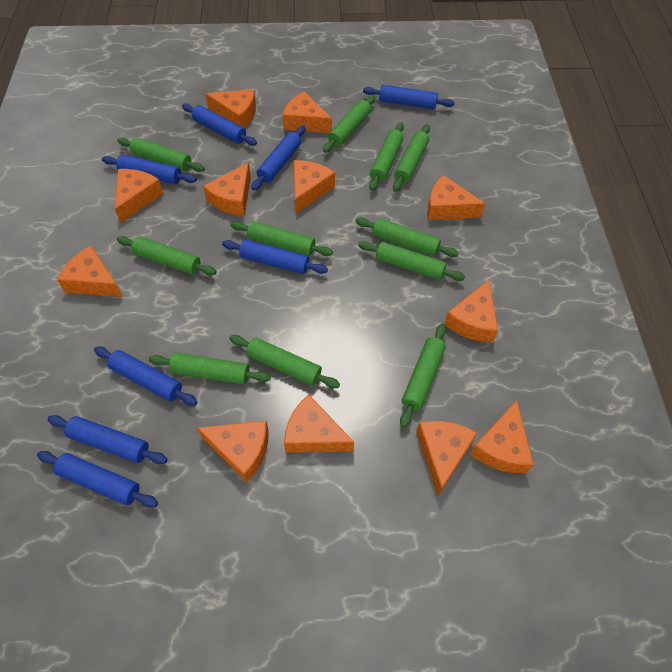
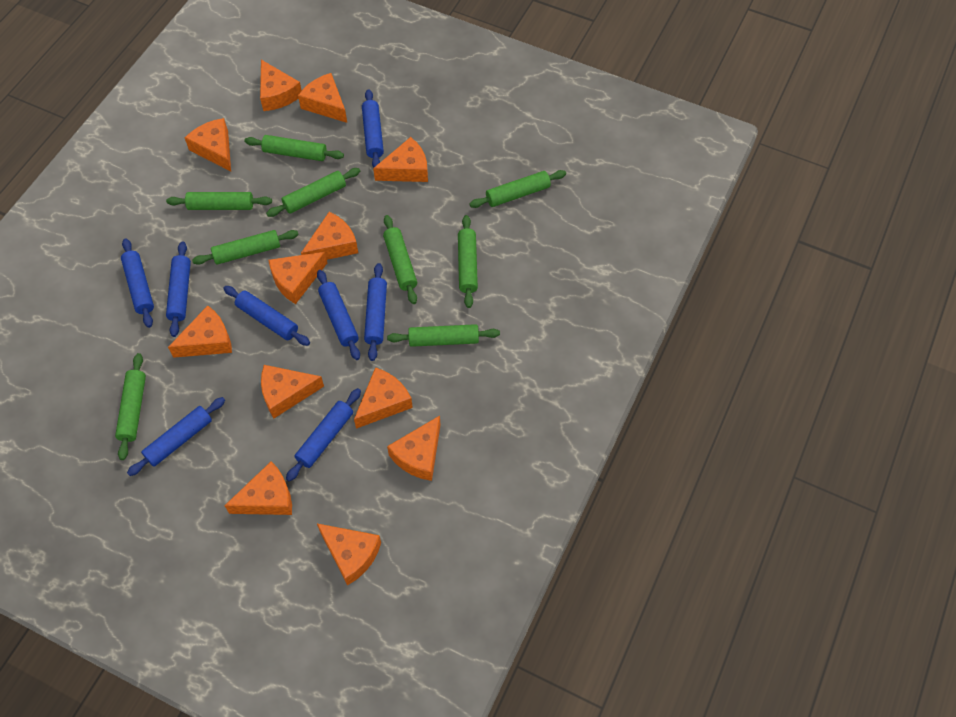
green rolling pin: 11 -> 9

